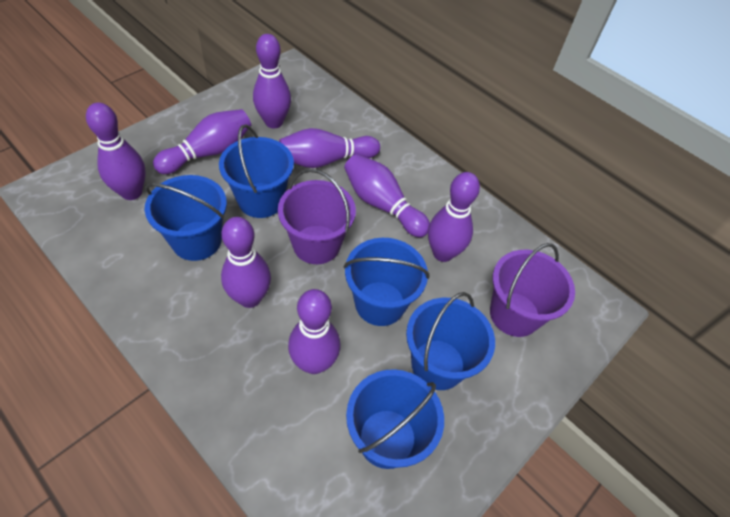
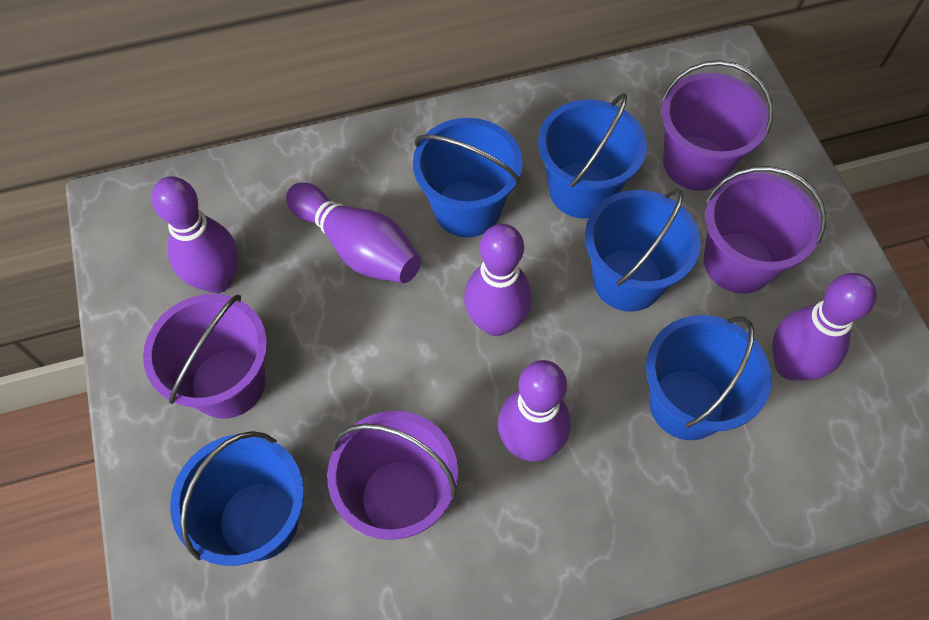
purple bowling pin: 8 -> 5
purple bucket: 2 -> 4

